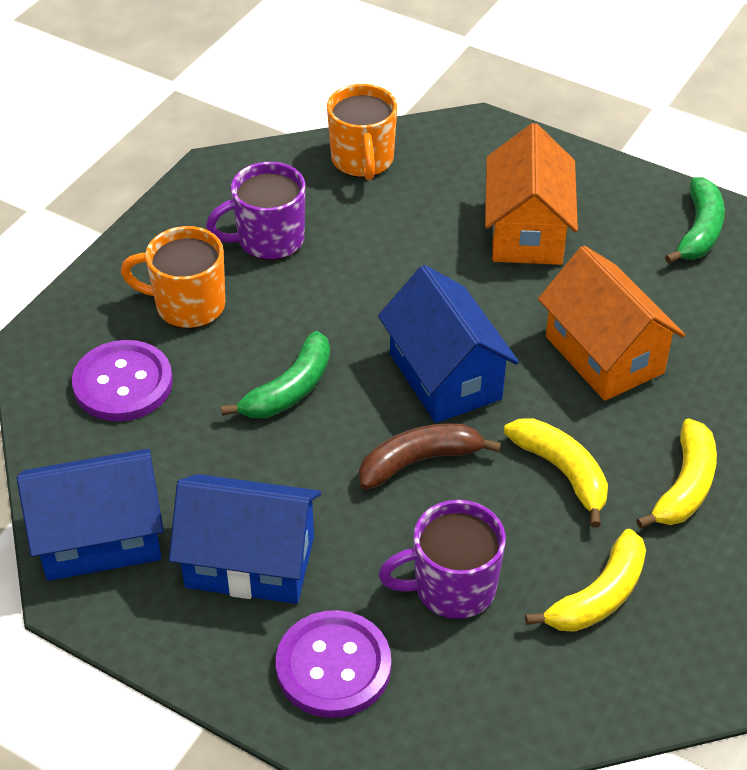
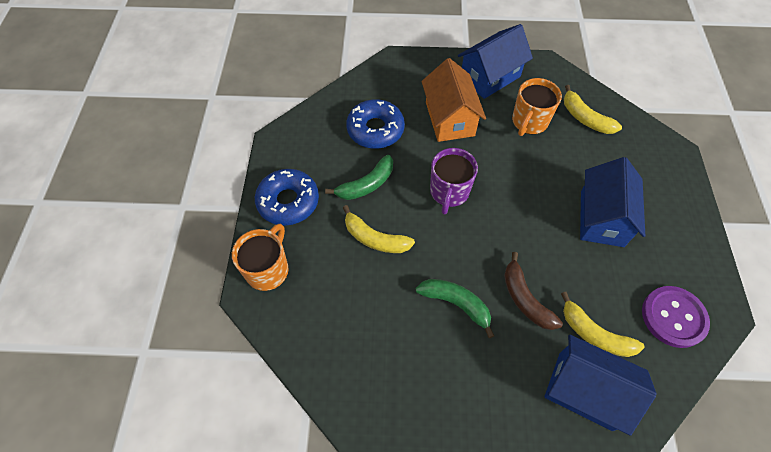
blue donut: 0 -> 2
orange house: 2 -> 1
purple button: 2 -> 1
purple mug: 2 -> 1

